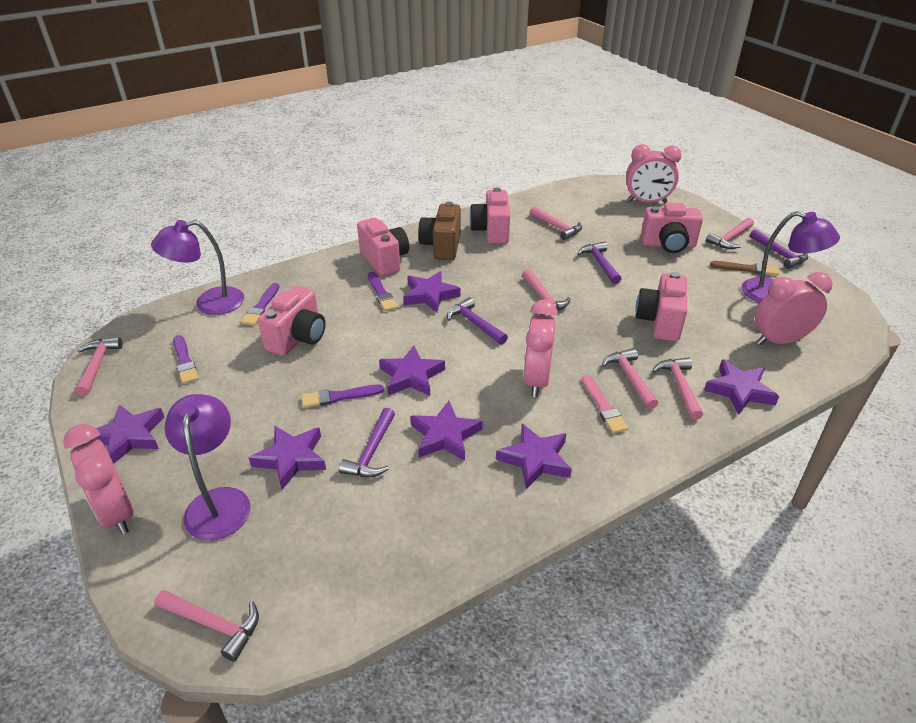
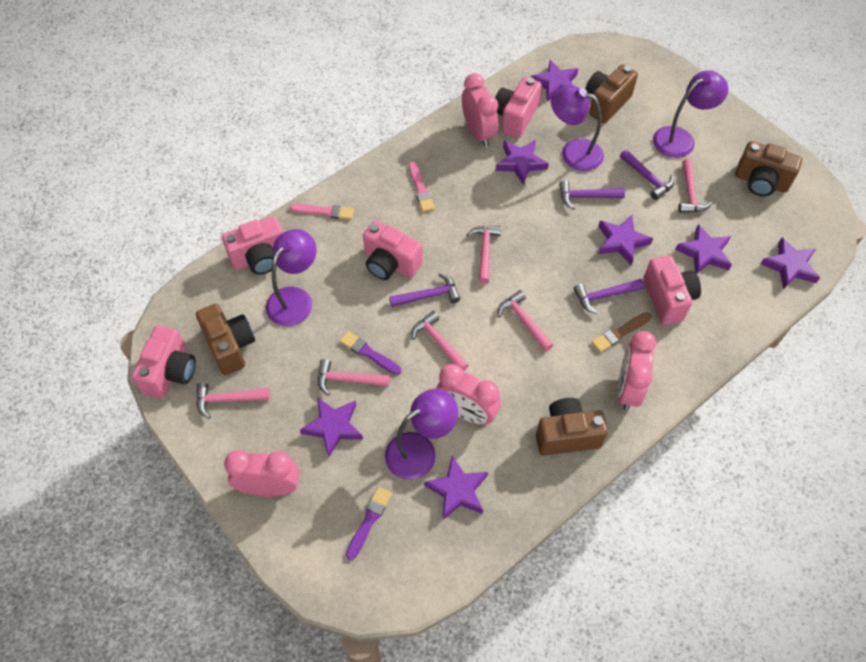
brown camera: 1 -> 4
pink brush: 1 -> 2
pink hammer: 7 -> 6
purple brush: 4 -> 2
purple lamp: 3 -> 4

